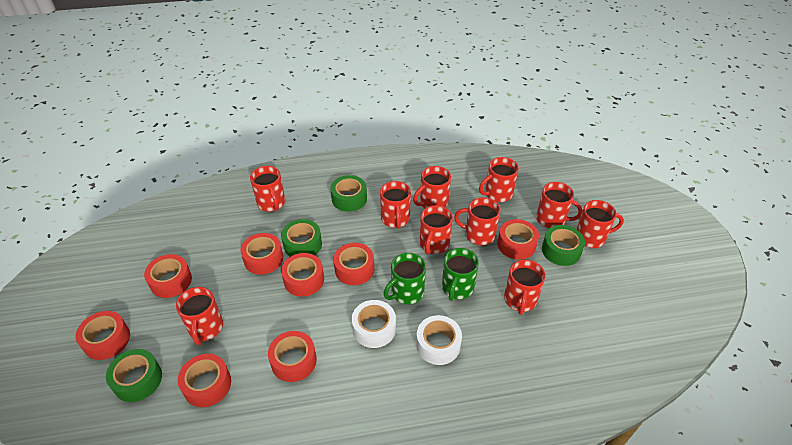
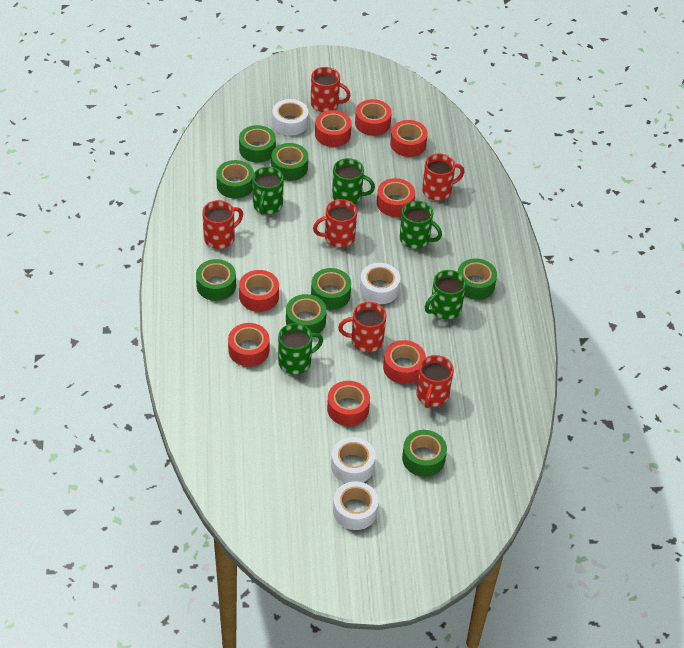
green mug: 2 -> 5
green tape: 4 -> 8
red mug: 10 -> 6
white tape: 2 -> 4

